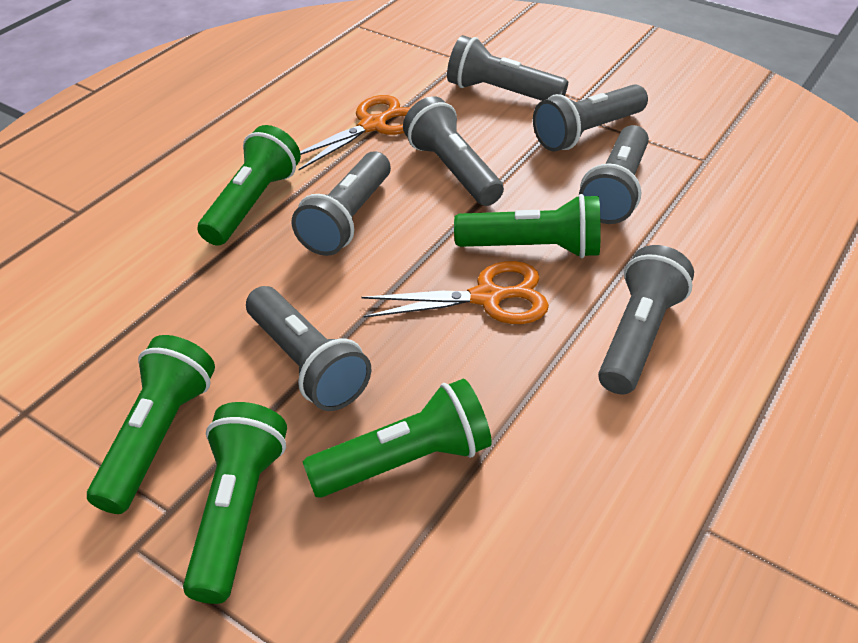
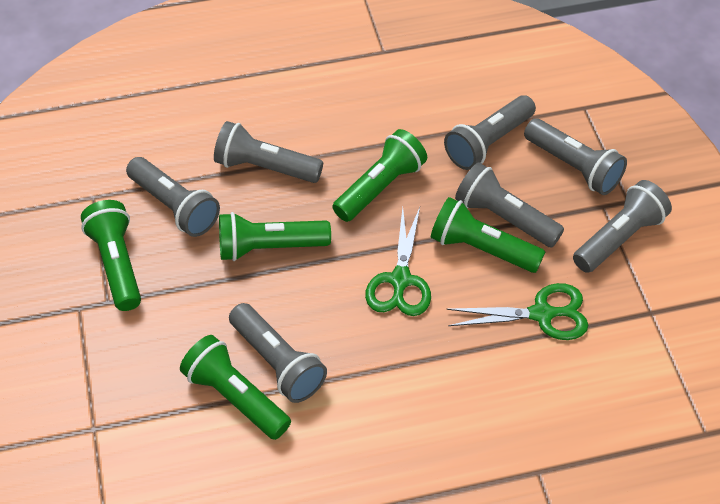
green scissors: 0 -> 2
orange scissors: 2 -> 0

